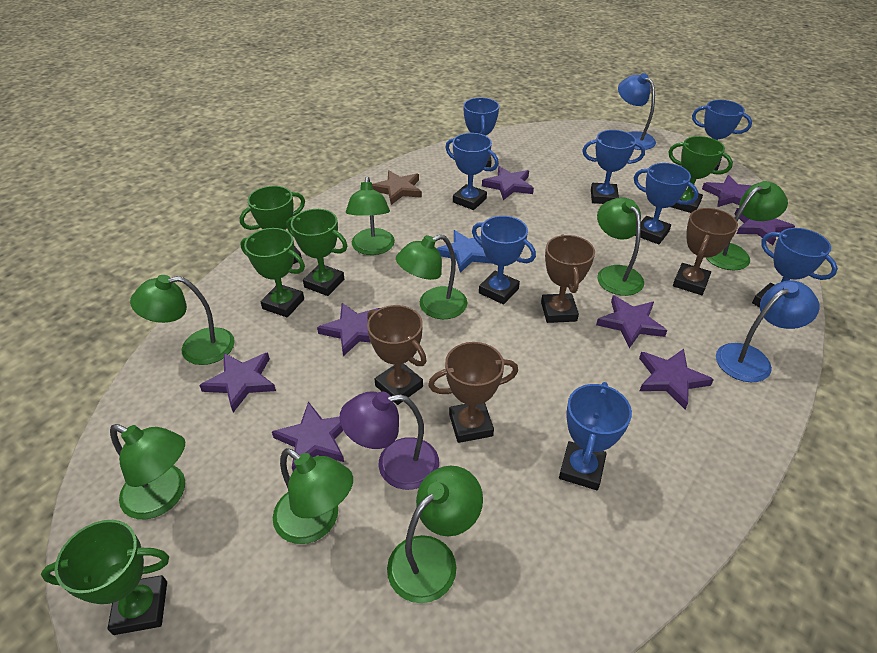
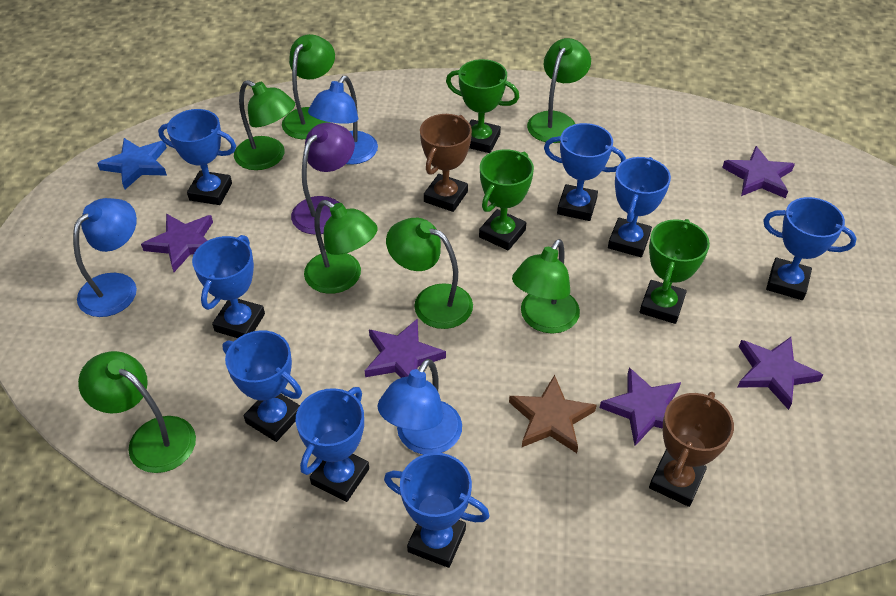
blue lamp: 2 -> 3
brown trophy: 4 -> 2
green lamp: 8 -> 7
green trophy: 5 -> 3
purple star: 8 -> 5

